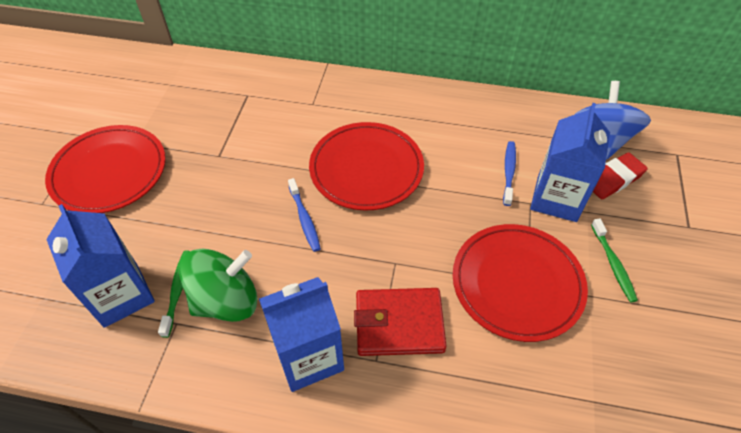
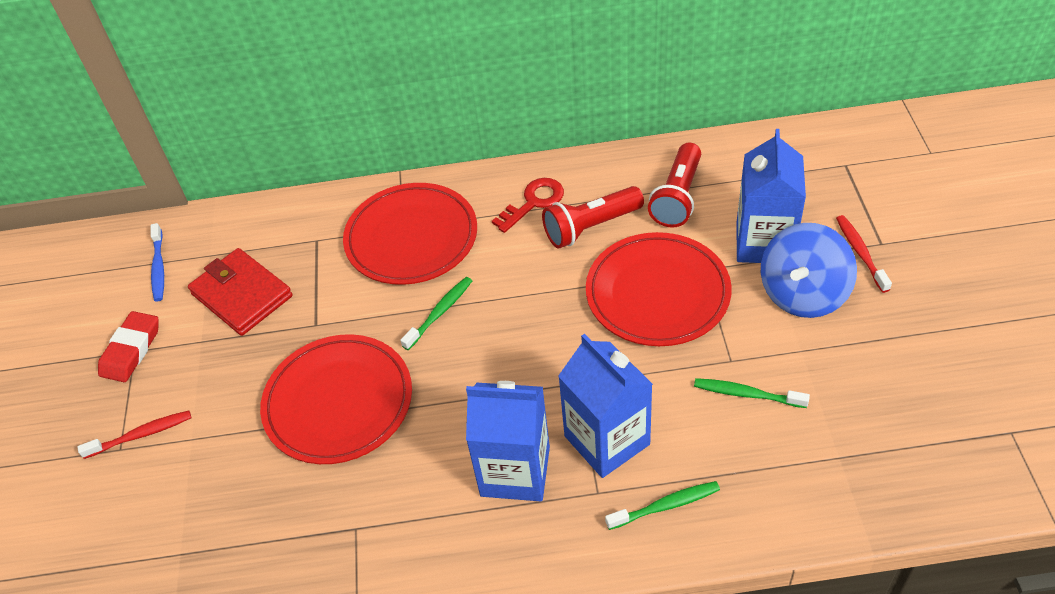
blue toothbrush: 2 -> 1
green spinning top: 1 -> 0
green toothbrush: 2 -> 3
red flashlight: 0 -> 2
red key: 0 -> 1
red toothbrush: 0 -> 2

